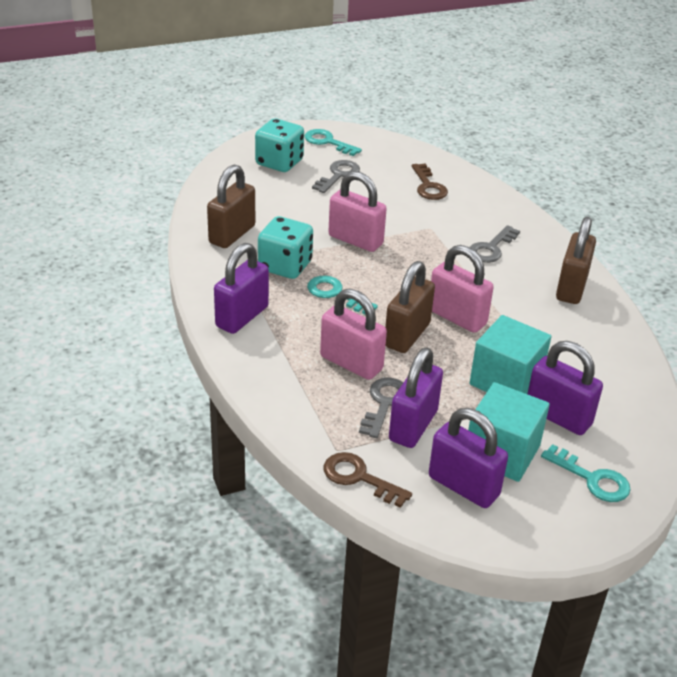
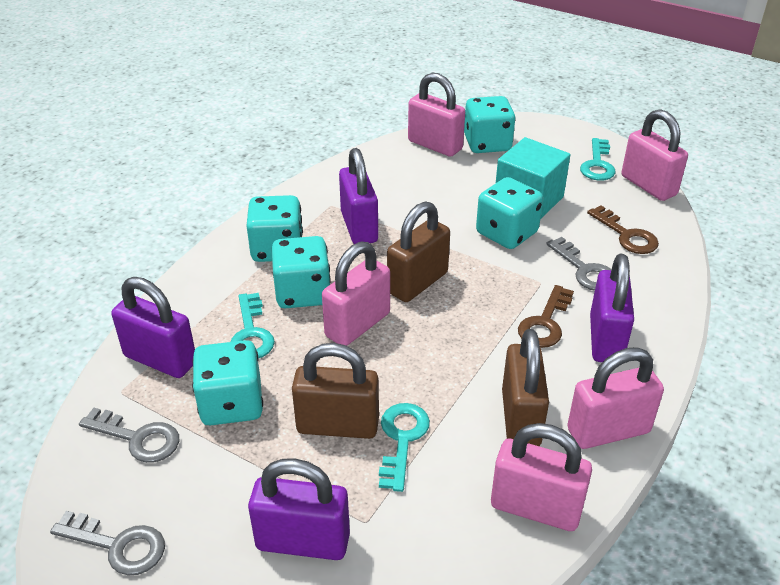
pink padlock: 3 -> 5
turquoise cube: 2 -> 1
turquoise dice: 2 -> 5

